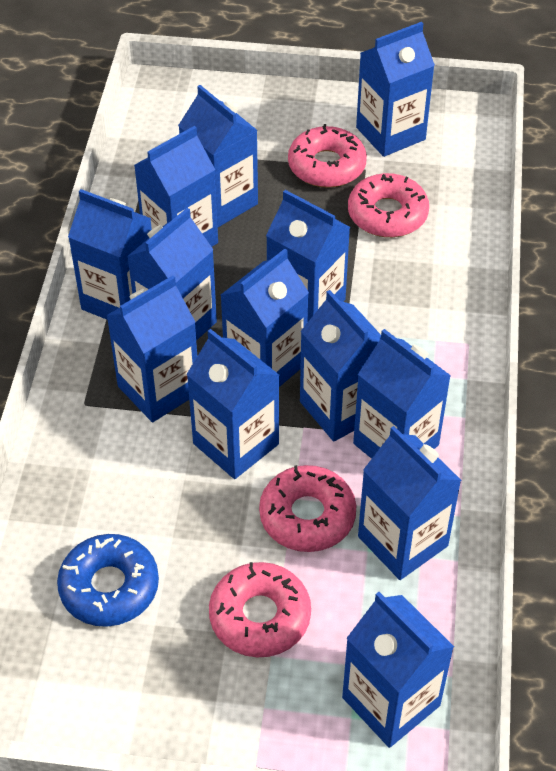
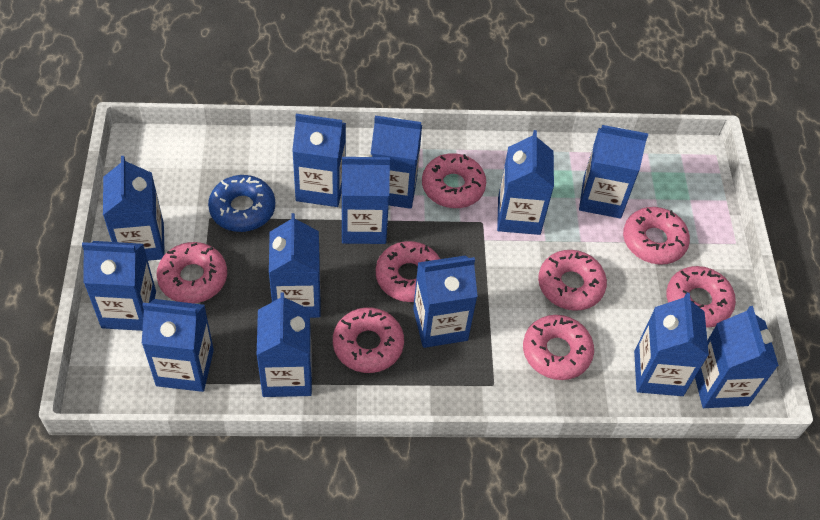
pink donut: 4 -> 8

